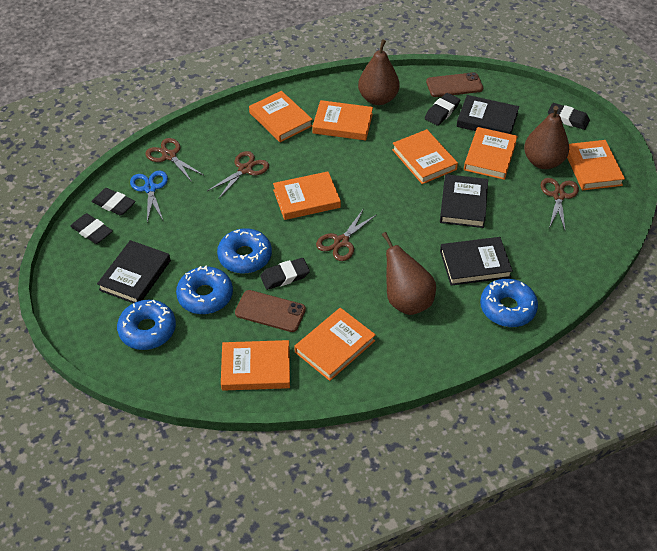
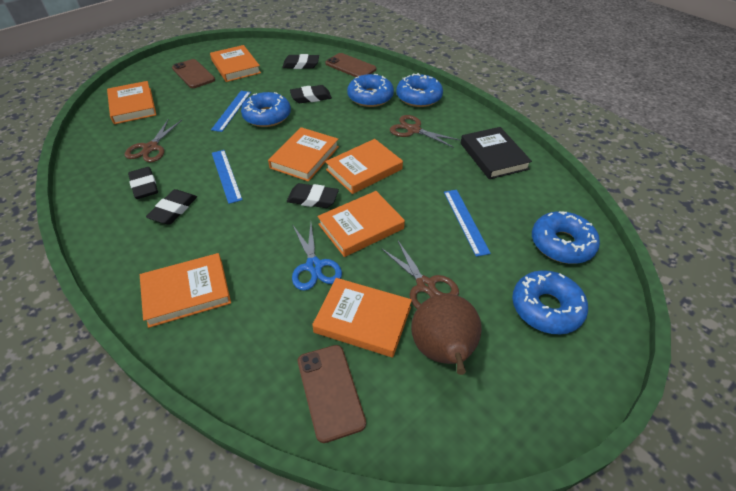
black book: 4 -> 1
blue donut: 4 -> 5
blue ruler: 0 -> 3
brown pear: 3 -> 1
brown phone: 2 -> 3
brown scissors: 4 -> 3
orange book: 8 -> 7

